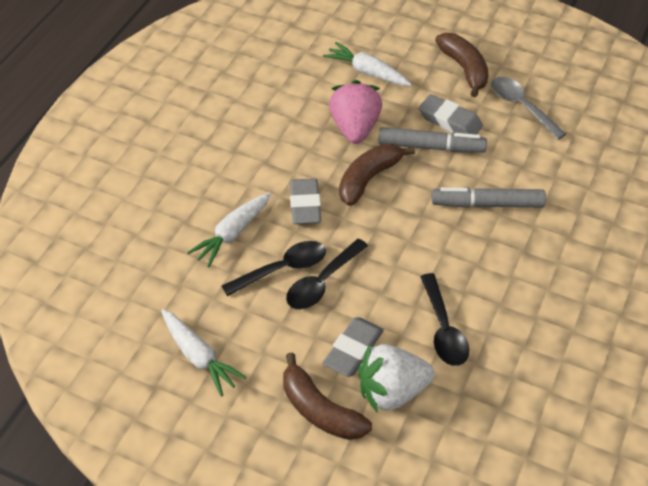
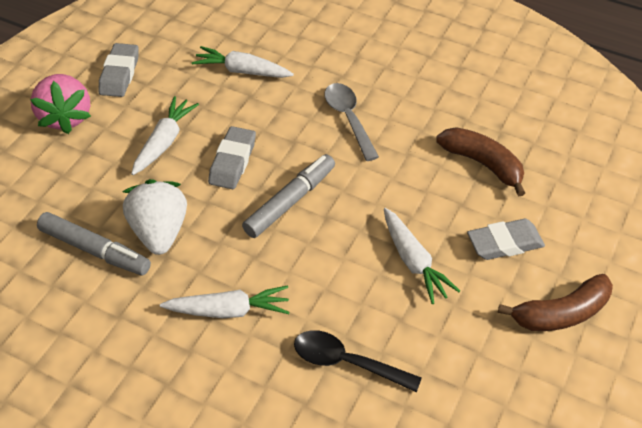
black spoon: 3 -> 1
brown banana: 3 -> 2
white carrot: 3 -> 4

